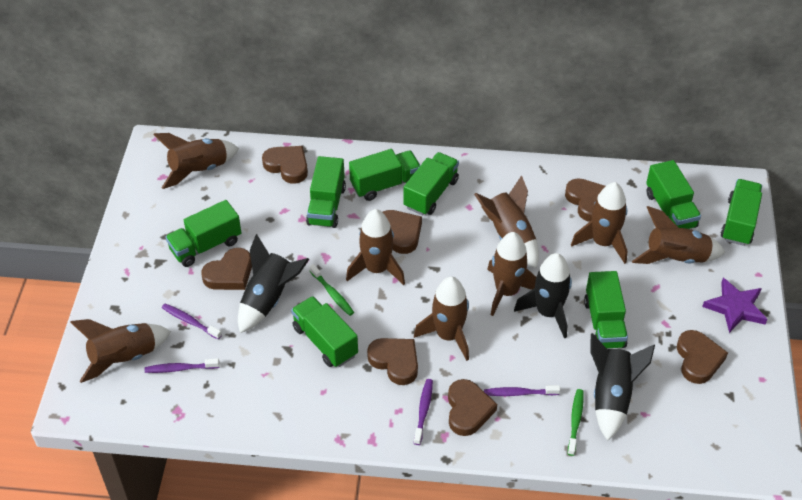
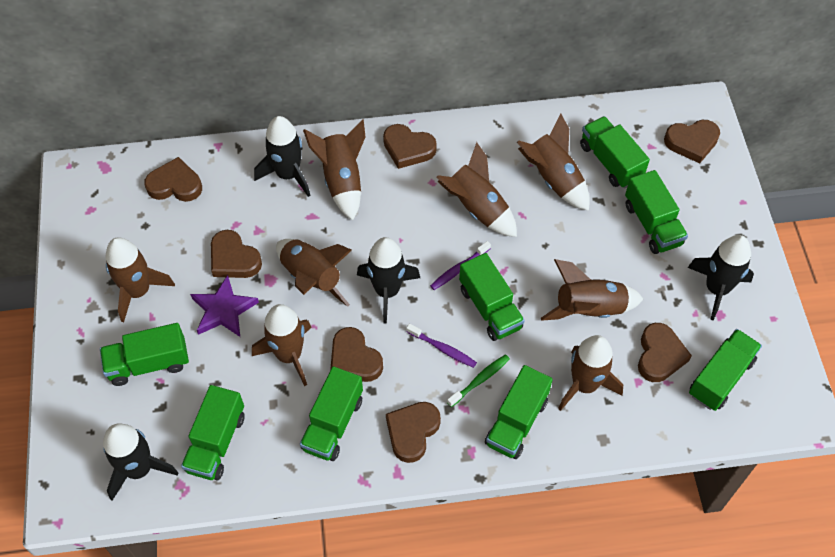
black rocket: 3 -> 4
green toothbrush: 2 -> 1
purple toothbrush: 4 -> 2

